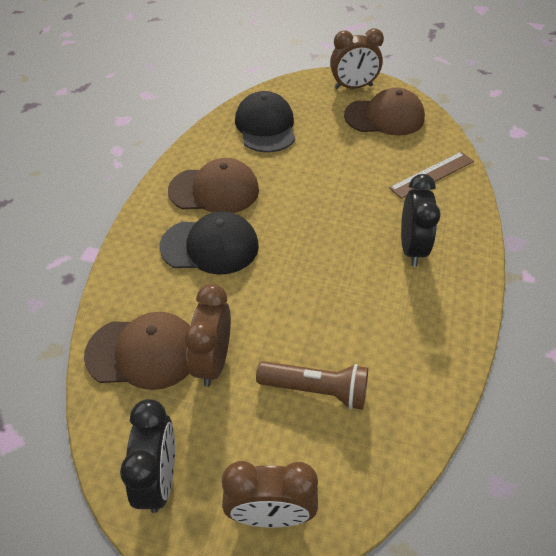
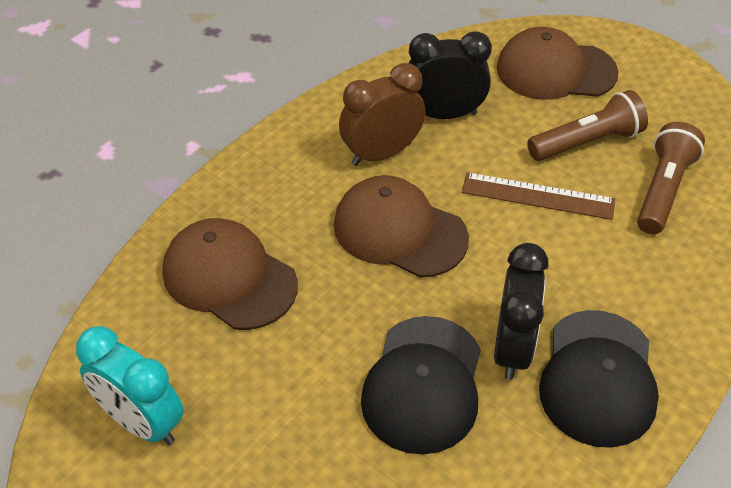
brown clock: 3 -> 1
brown flashlight: 1 -> 2
turquoise clock: 0 -> 1

